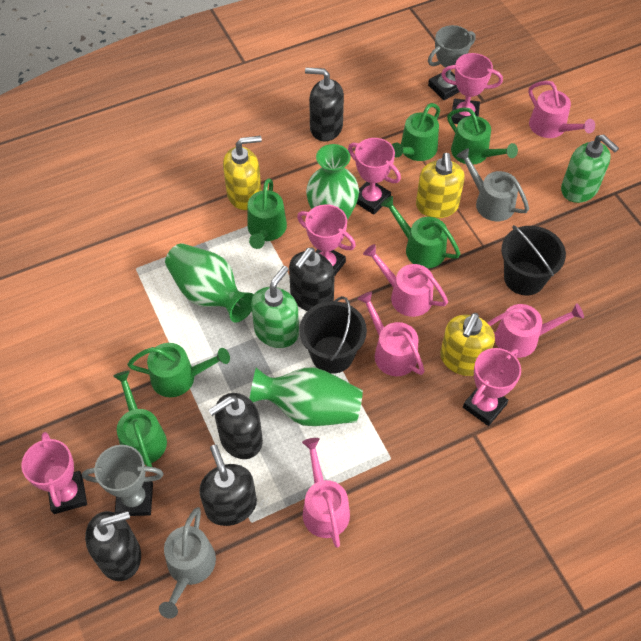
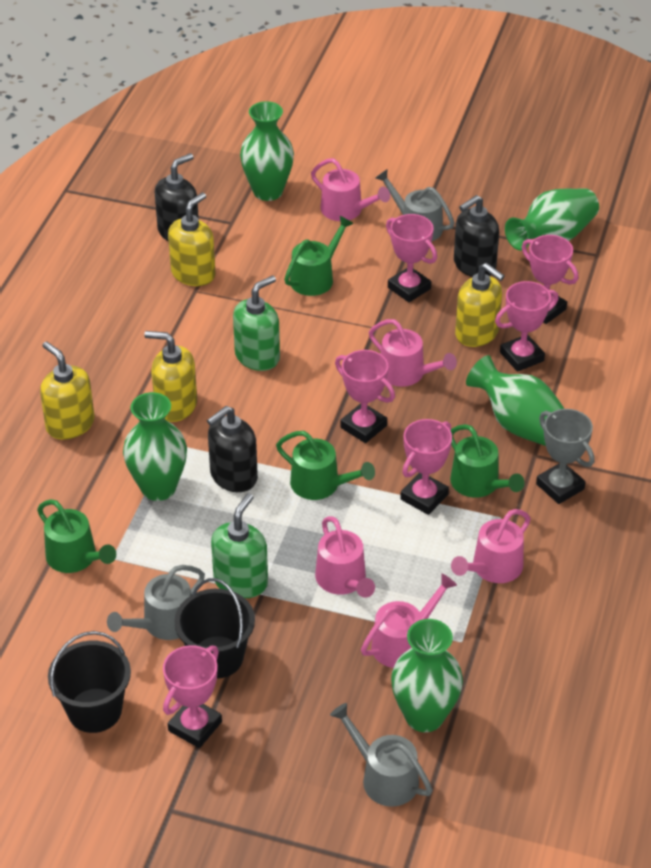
black soap dispenser: 5 -> 3
green vase: 3 -> 5
green watering can: 6 -> 4
grey trophy: 2 -> 1
grey watering can: 2 -> 3
pink trophy: 5 -> 6
yellow soap dispenser: 3 -> 4

